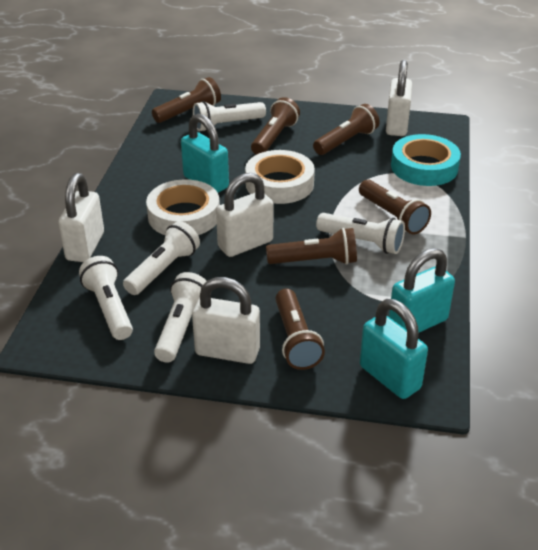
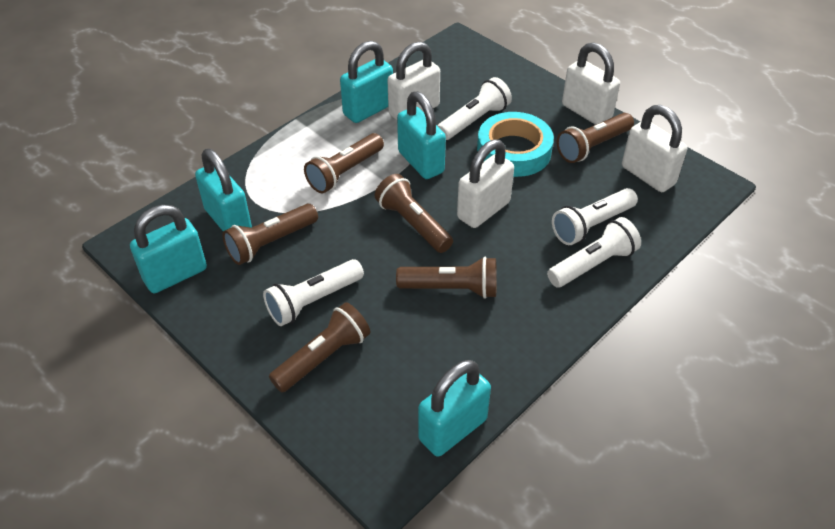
turquoise padlock: 3 -> 5
white flashlight: 5 -> 4
white tape: 2 -> 0

